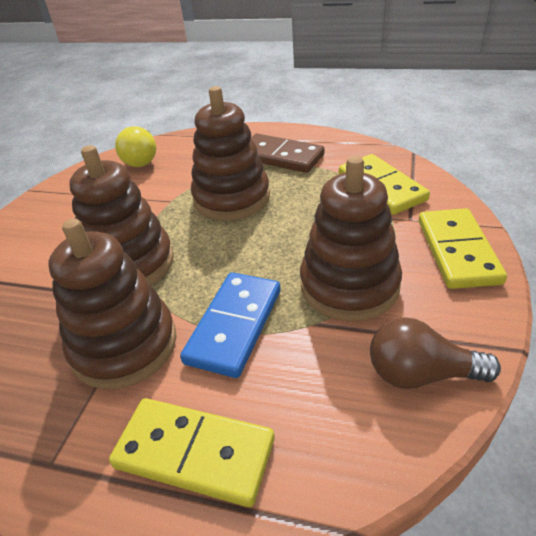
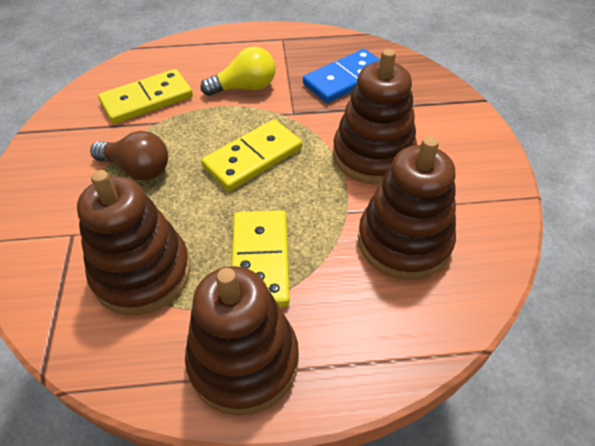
brown domino: 1 -> 0

